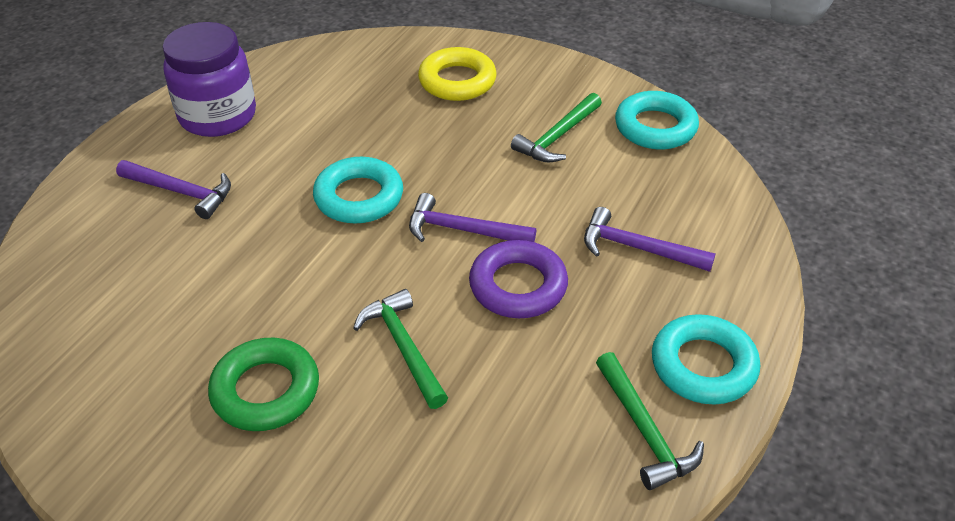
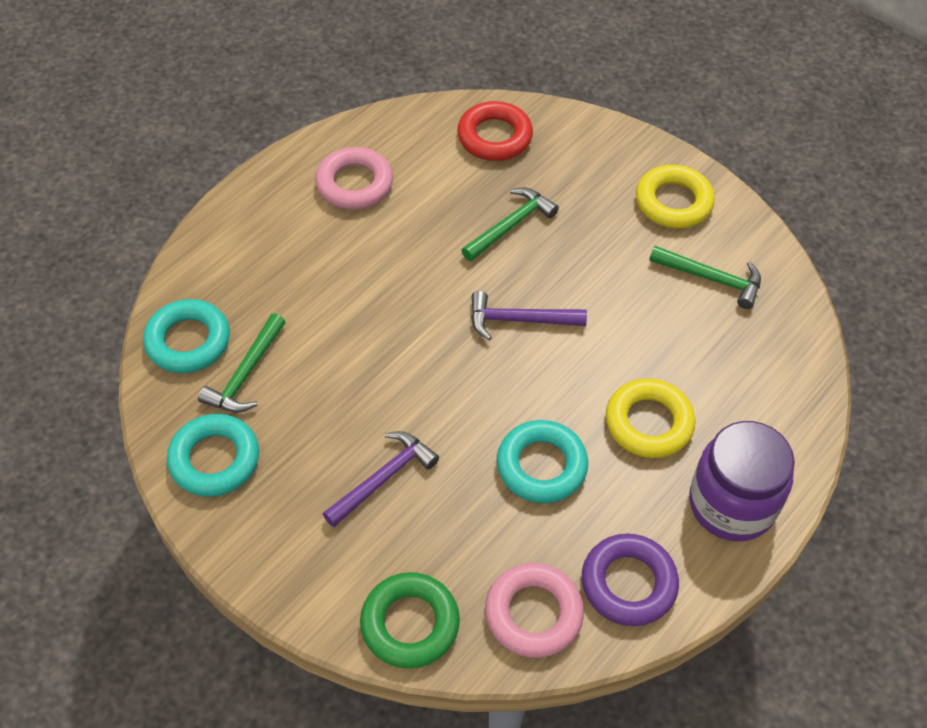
pink ring: 0 -> 2
purple hammer: 3 -> 2
red ring: 0 -> 1
yellow ring: 1 -> 2

